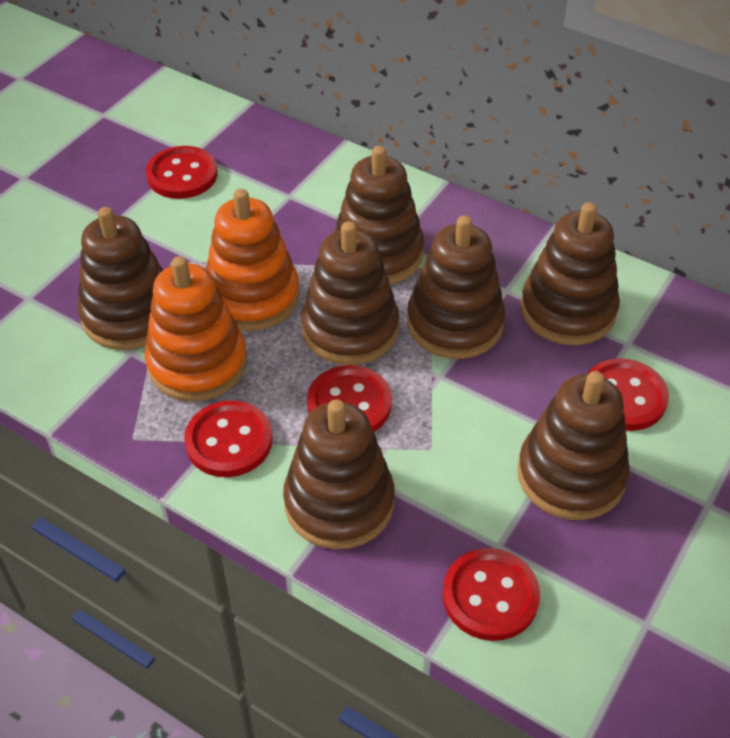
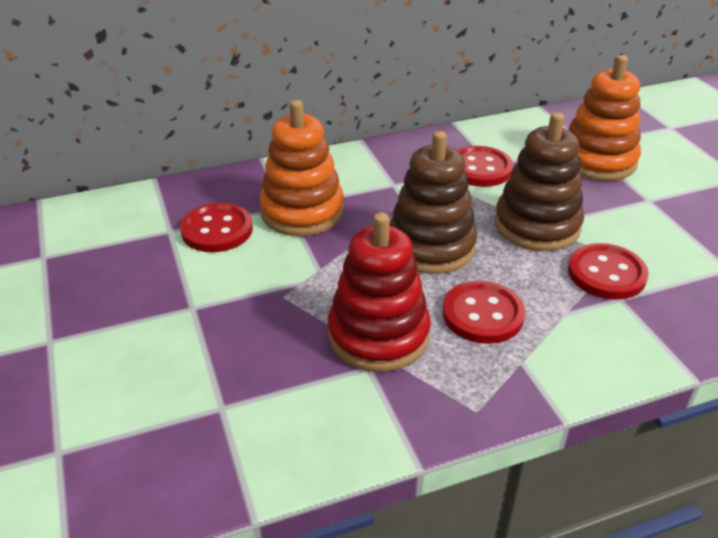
brown stacking toy: 7 -> 2
red button: 5 -> 4
red stacking toy: 0 -> 1

